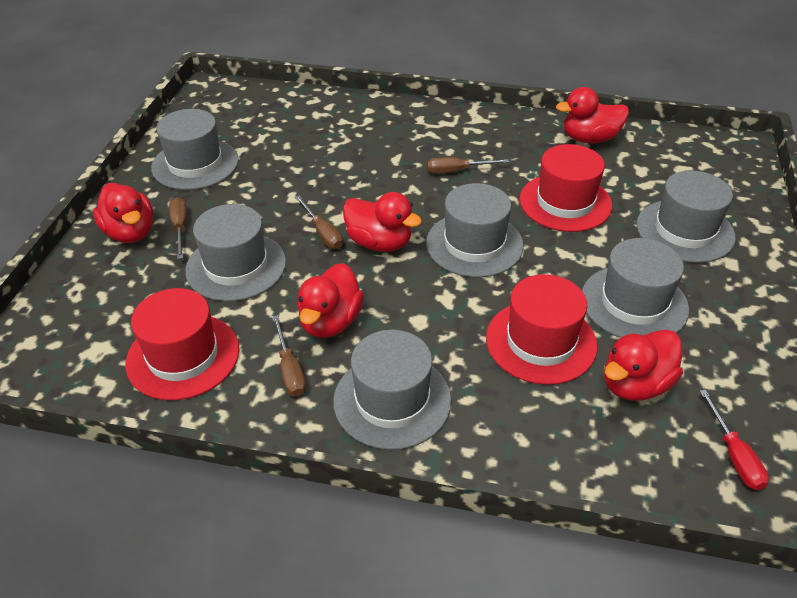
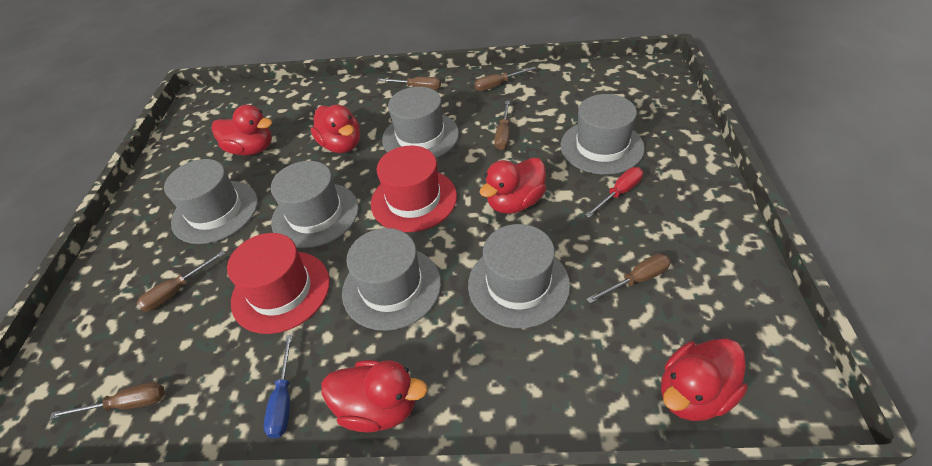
blue screwdriver: 0 -> 1
brown screwdriver: 4 -> 6
red hat: 3 -> 2

